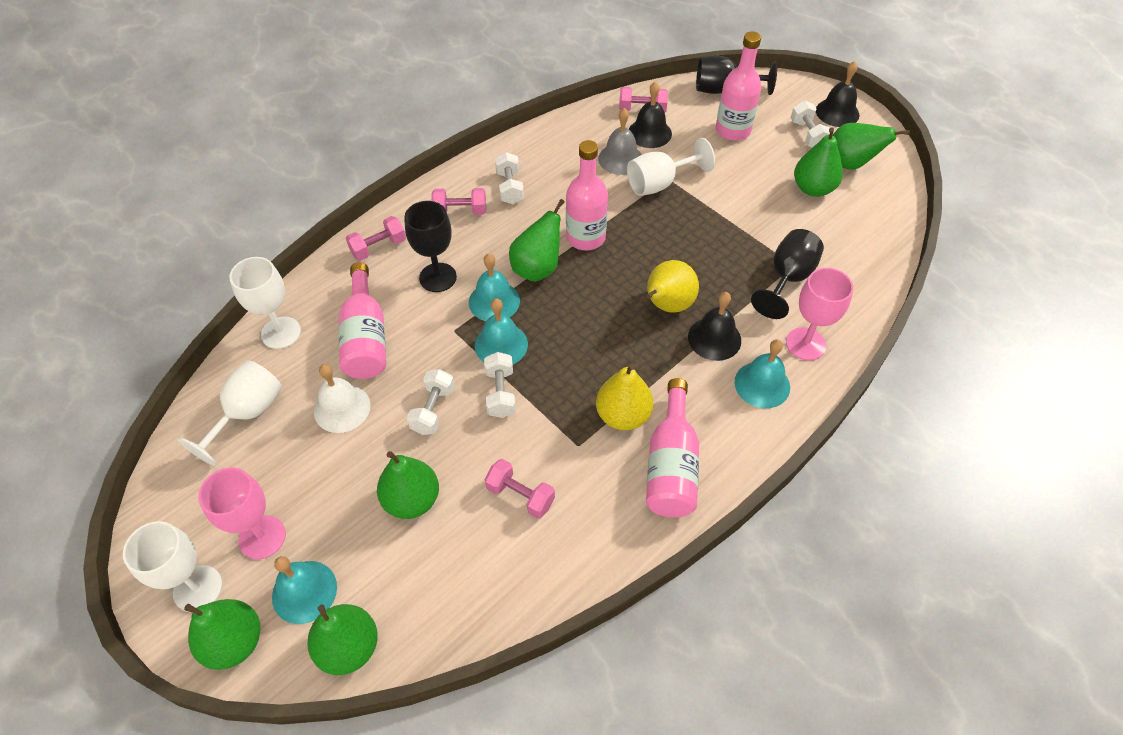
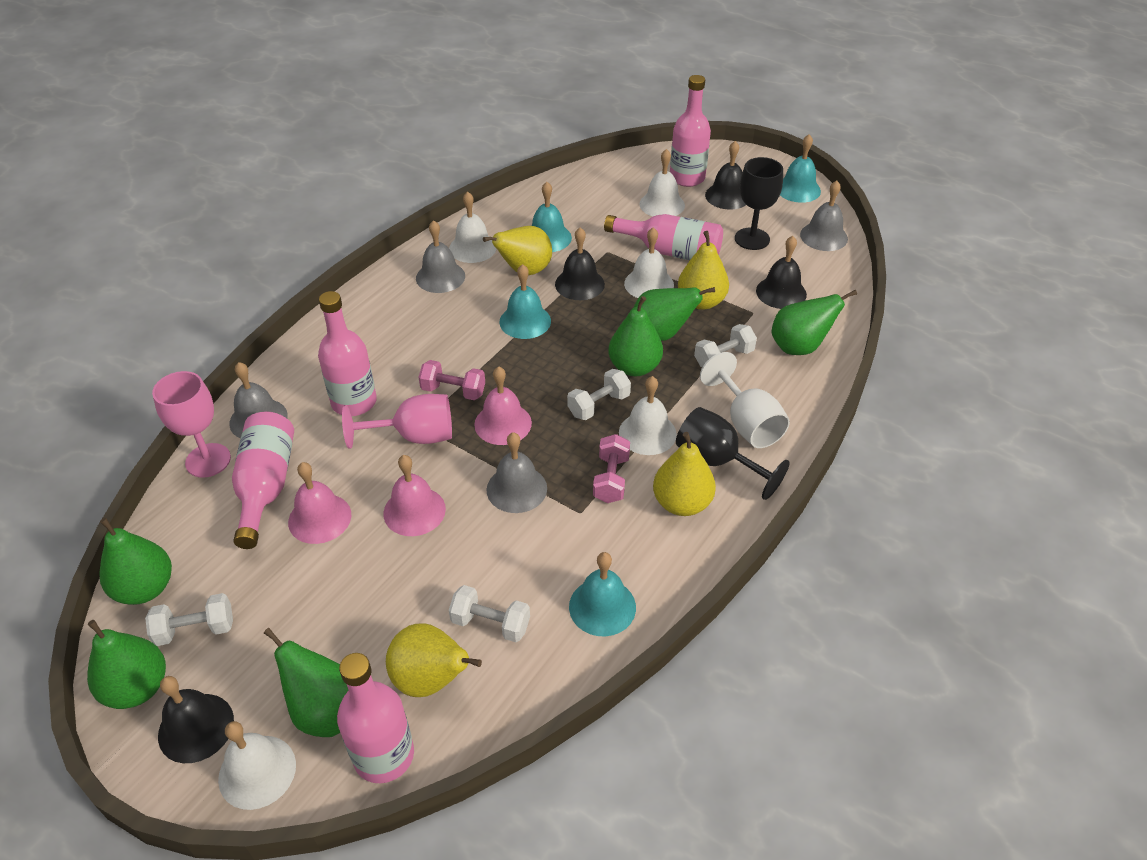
black bell: 3 -> 4
black goblet: 3 -> 2
grey bell: 1 -> 4
pink bell: 0 -> 3
pink bottle: 4 -> 5
pink dumbbell: 4 -> 2
white bell: 1 -> 5
white goblet: 4 -> 1
yellow pear: 2 -> 4

